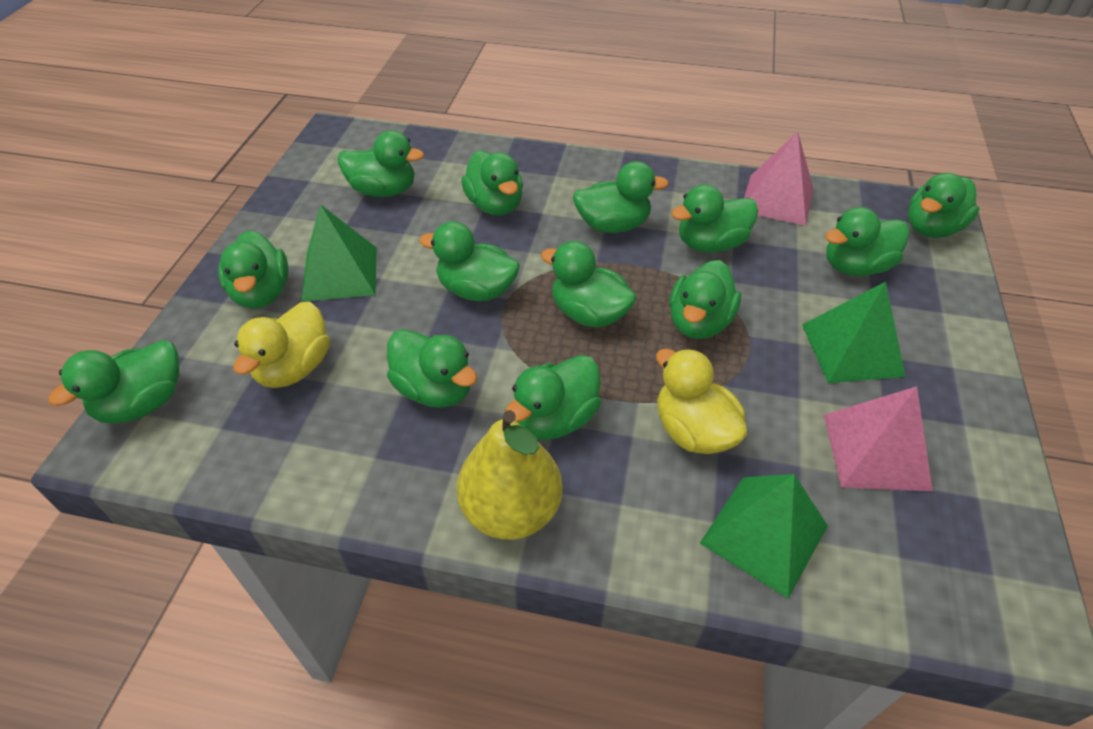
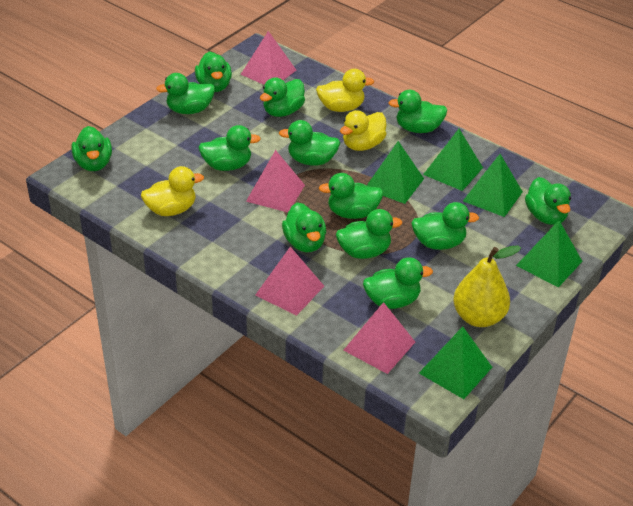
green pyramid: 3 -> 5
pink pyramid: 2 -> 4
yellow duck: 2 -> 3

